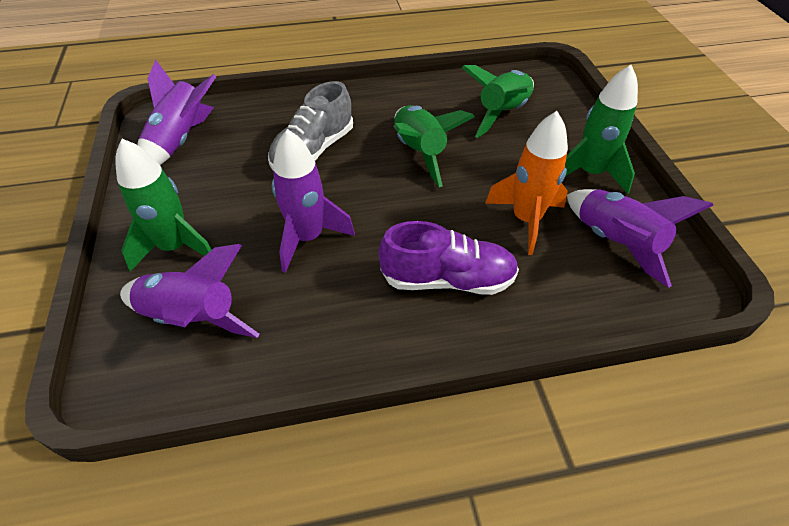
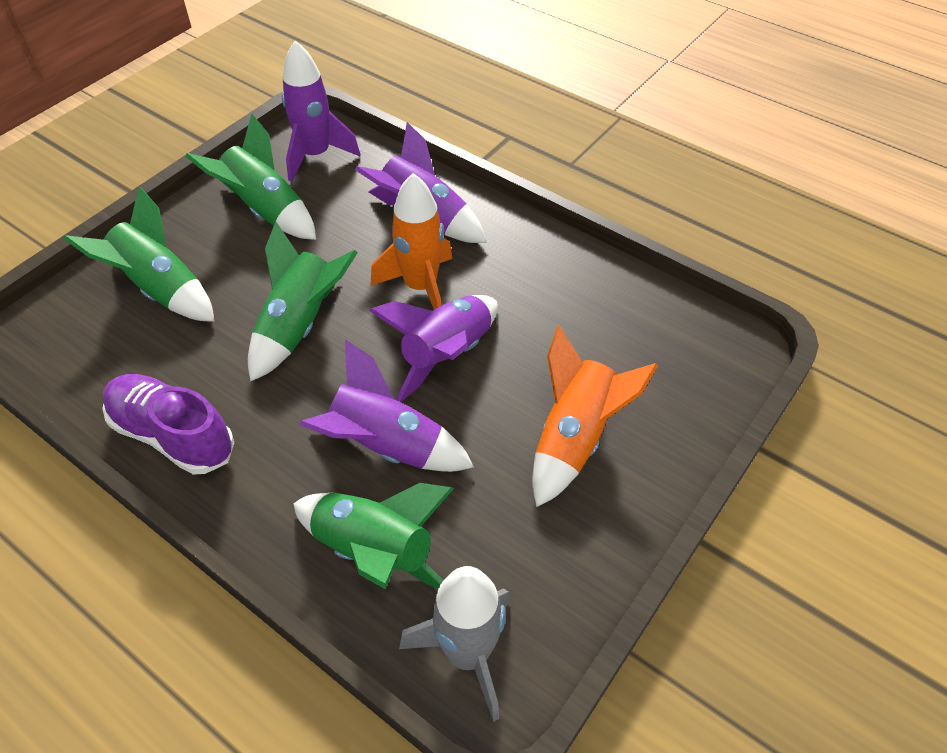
grey rocket: 0 -> 1
grey shoe: 1 -> 0
orange rocket: 1 -> 2

